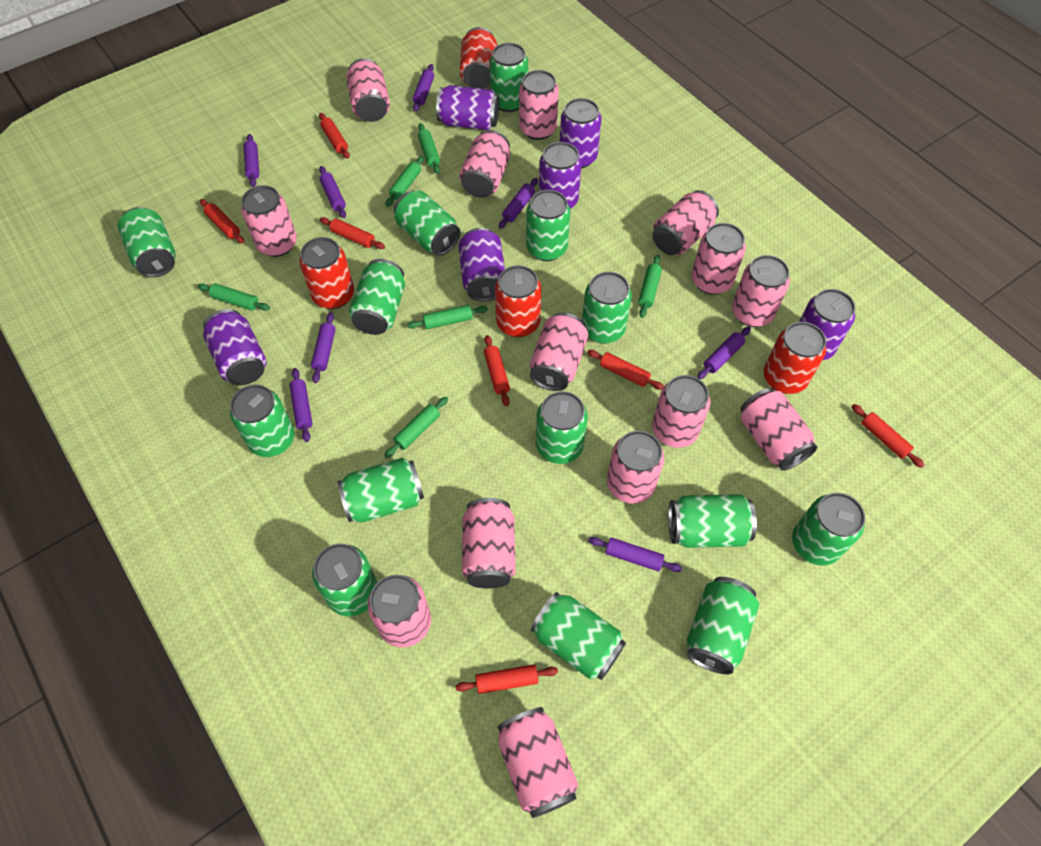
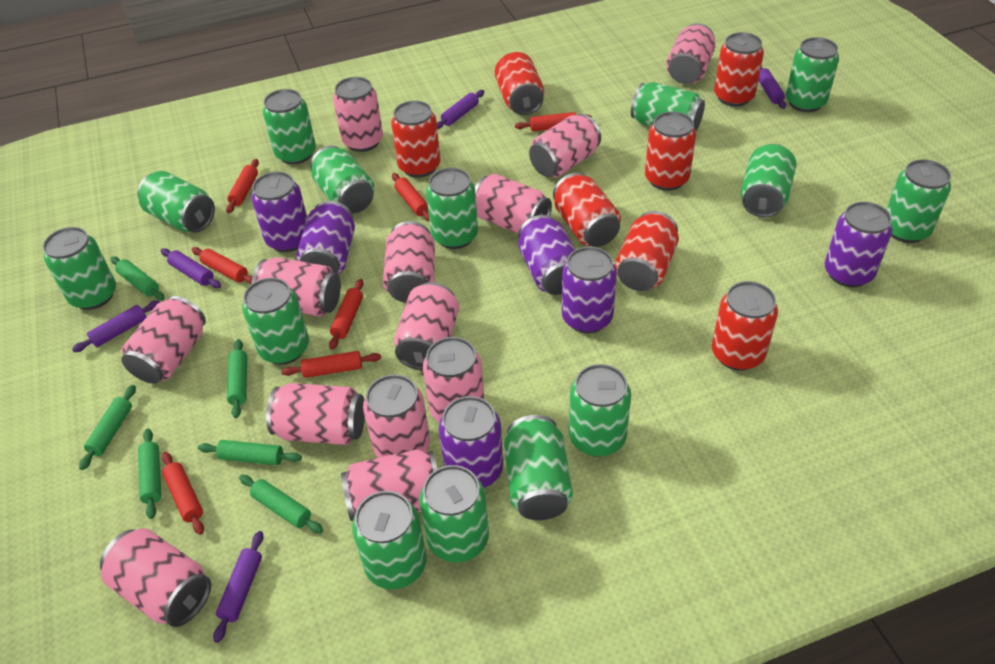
pink can: 14 -> 13
purple rolling pin: 8 -> 5
red can: 4 -> 7

